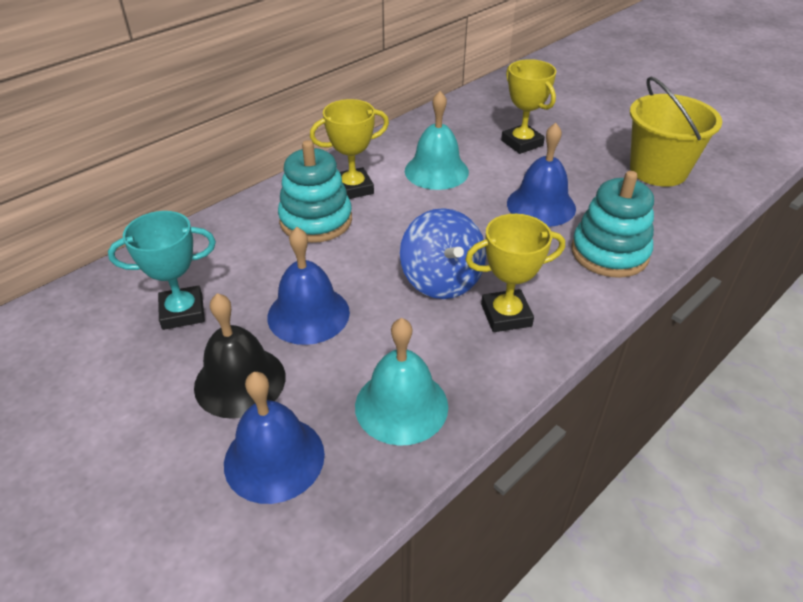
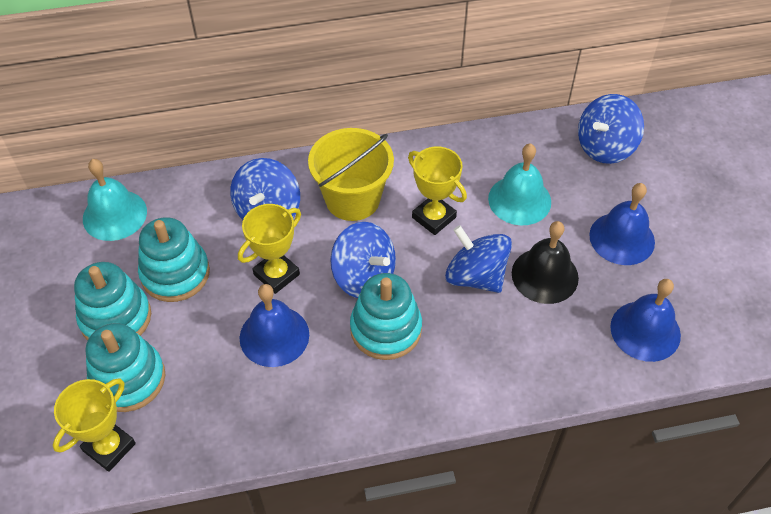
blue spinning top: 1 -> 4
turquoise stacking toy: 2 -> 4
turquoise trophy: 1 -> 0

